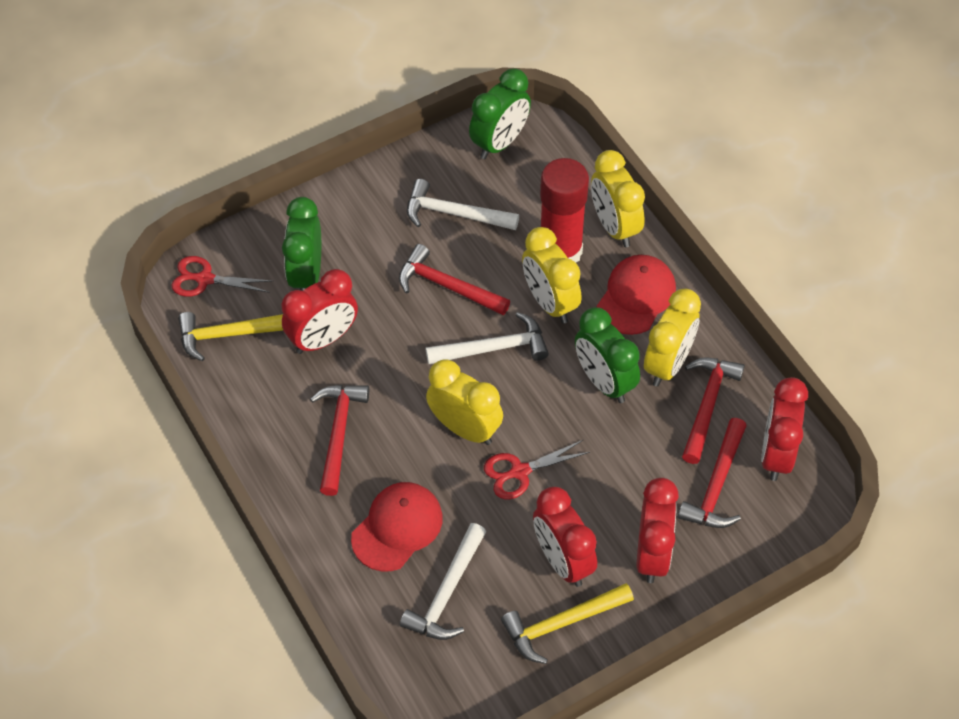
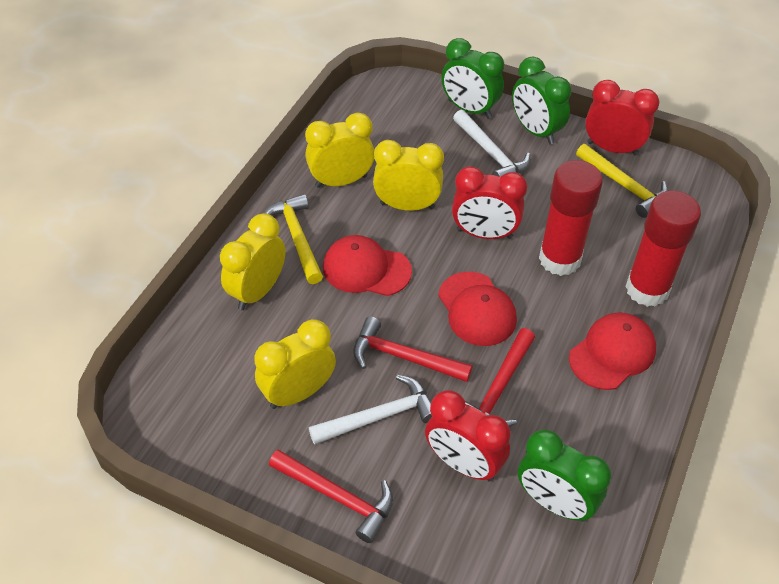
red cap: 2 -> 3
red clock: 4 -> 3
red glue stick: 1 -> 2
red hammer: 4 -> 3
red scissors: 2 -> 0
white hammer: 3 -> 2

